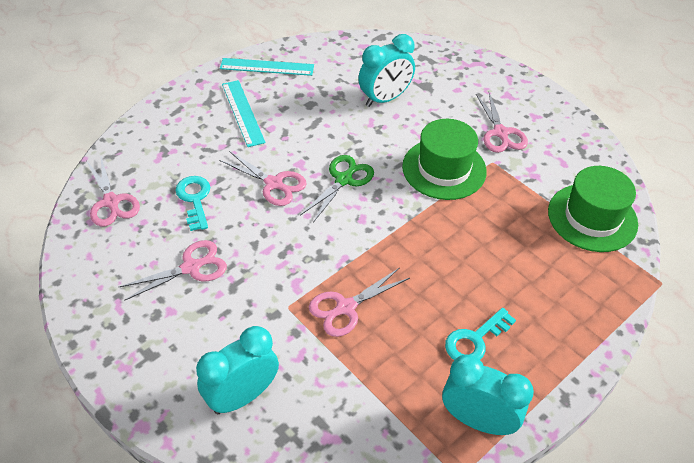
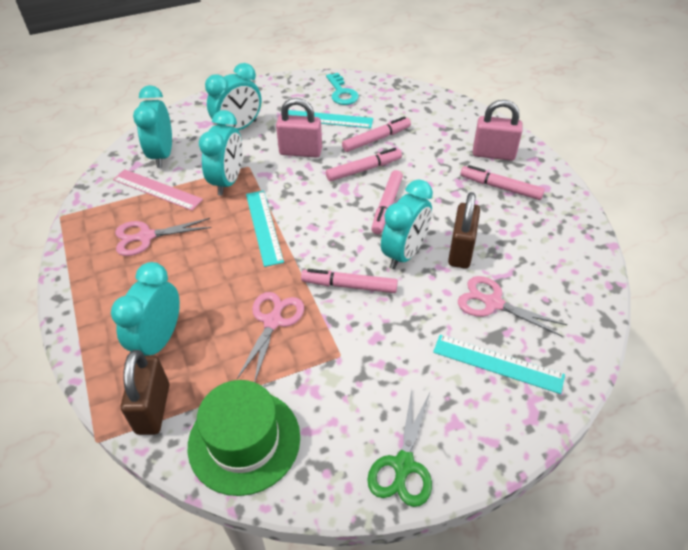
brown padlock: 0 -> 2
green hat: 2 -> 1
pink marker: 0 -> 5
pink padlock: 0 -> 2
pink ruler: 0 -> 1
pink scissors: 5 -> 3
turquoise clock: 3 -> 5
turquoise key: 2 -> 1
turquoise ruler: 2 -> 3

